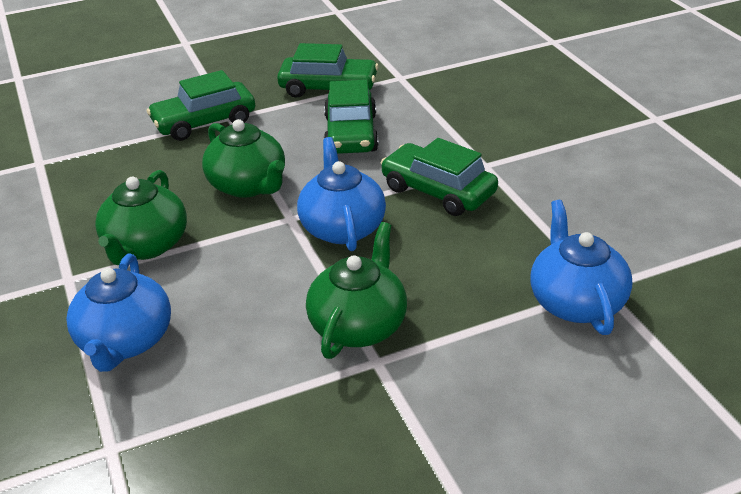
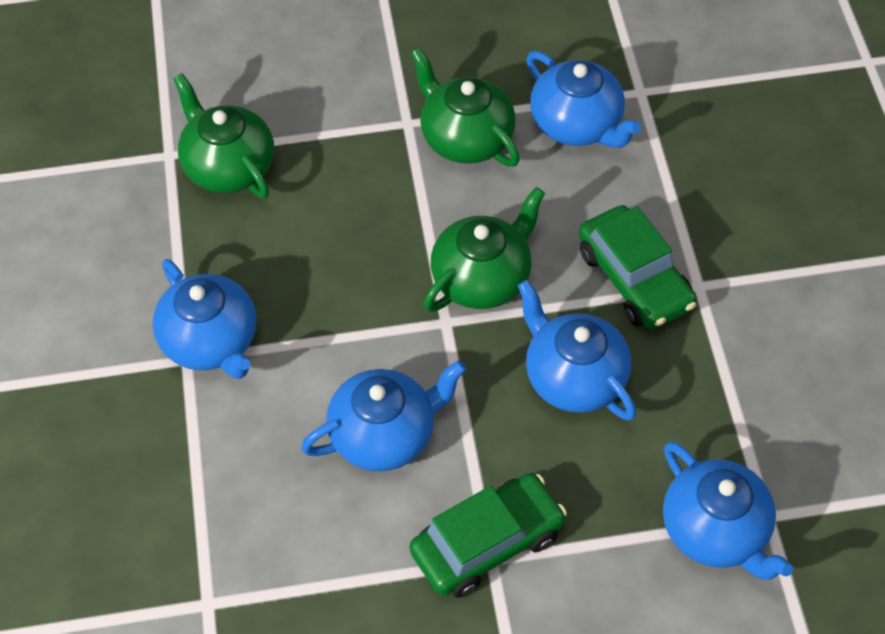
blue teapot: 3 -> 5
green car: 4 -> 2

